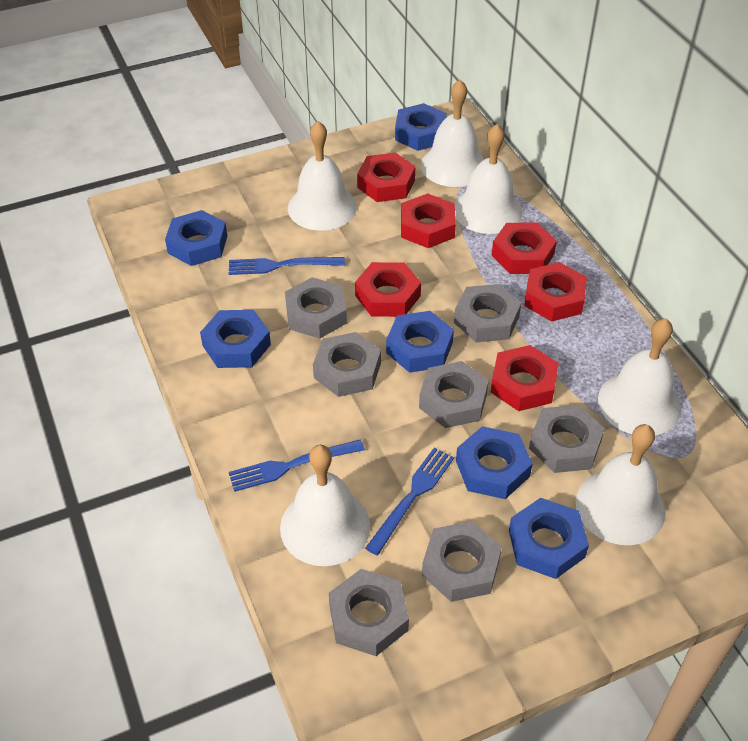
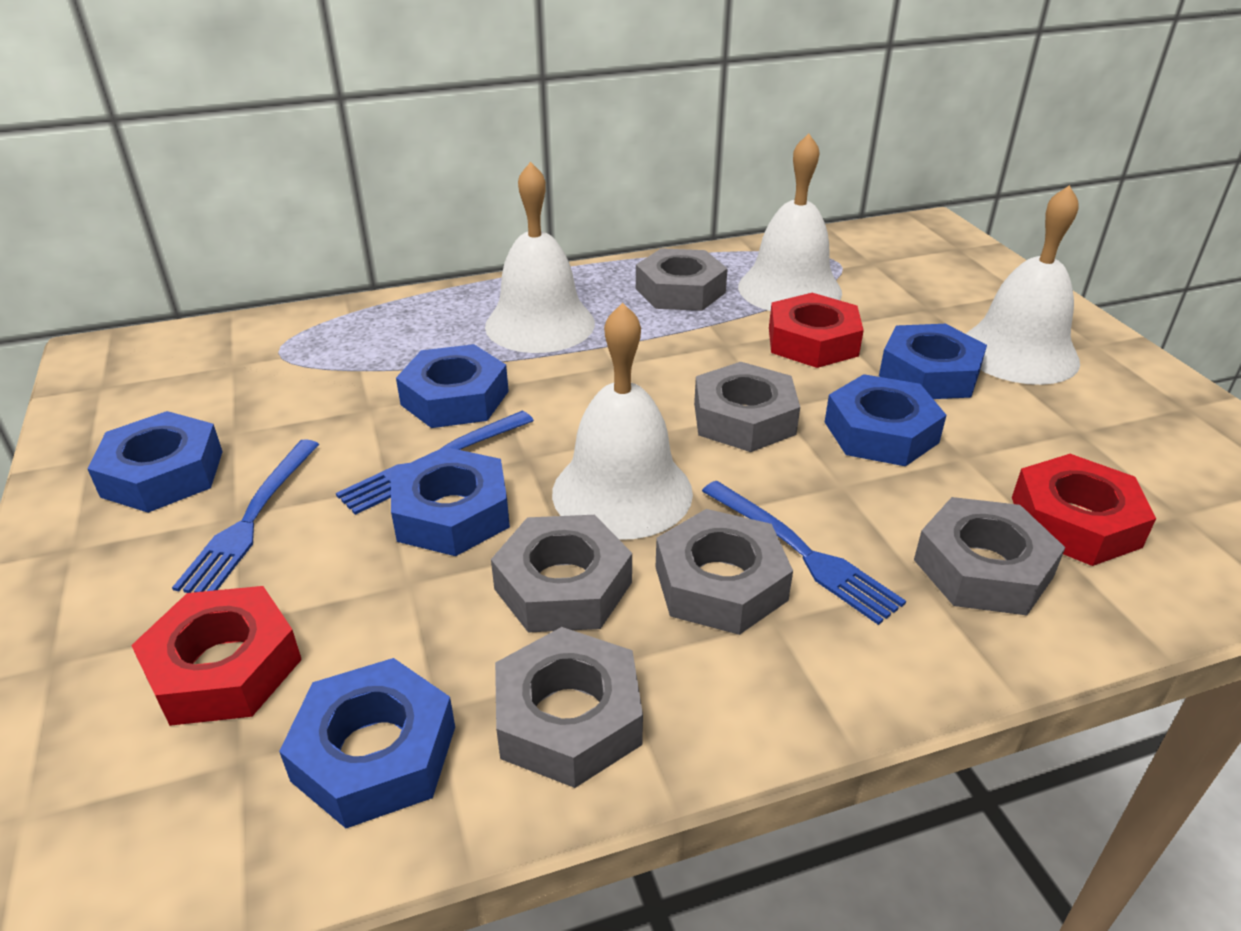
grey nut: 7 -> 6
red nut: 6 -> 3
white bell: 6 -> 4

